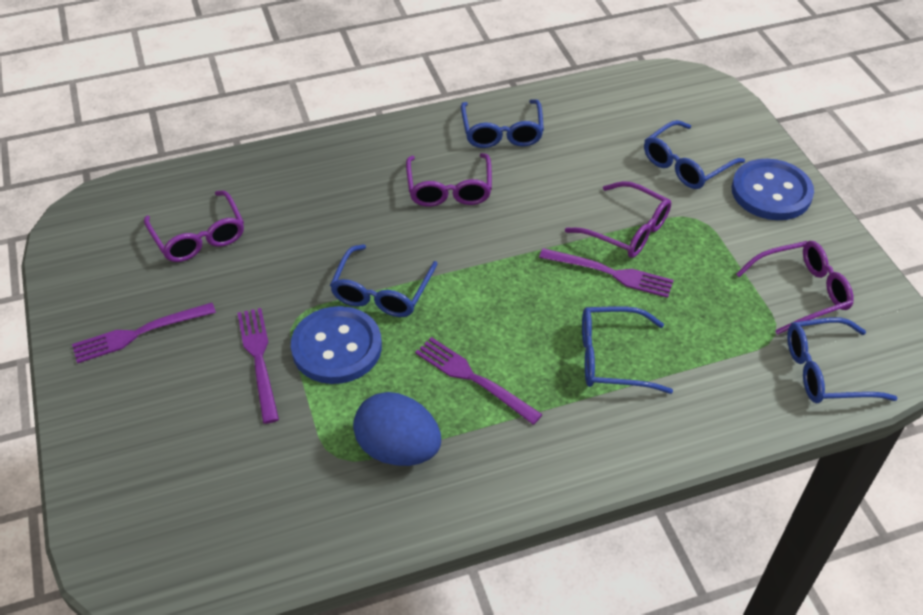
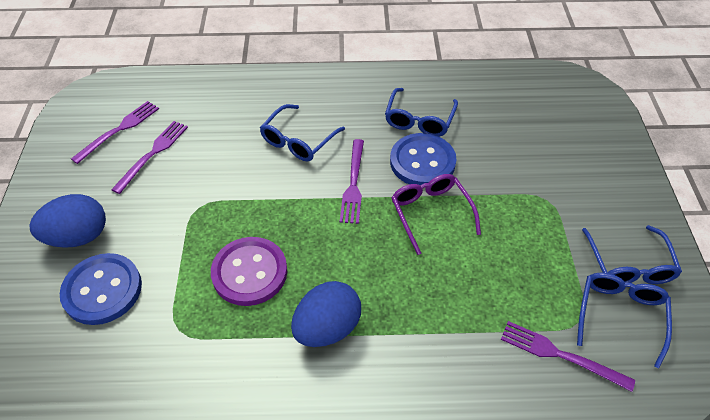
blue egg: 1 -> 2
blue glasses: 5 -> 4
purple button: 0 -> 1
purple glasses: 4 -> 1

